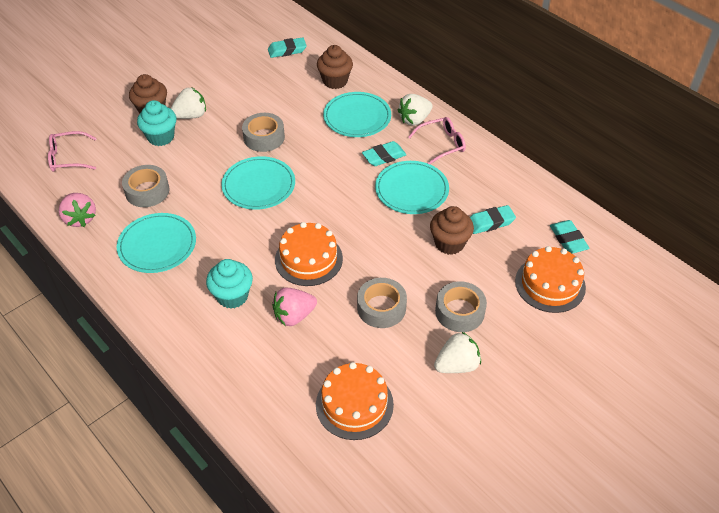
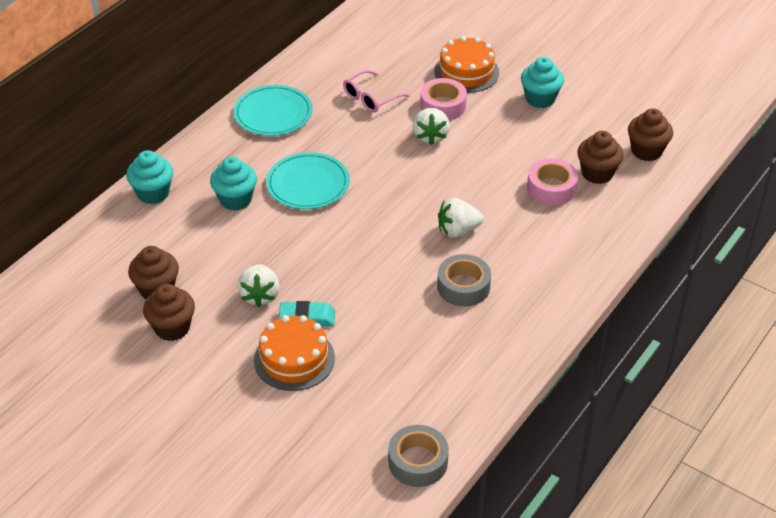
brown cupcake: 3 -> 4
grey tape: 4 -> 2
orange cake: 3 -> 2
pink glasses: 2 -> 1
pink strawberry: 2 -> 0
pink tape: 0 -> 2
turquoise cupcake: 2 -> 3
turquoise eraser: 4 -> 1
turquoise plate: 4 -> 2

